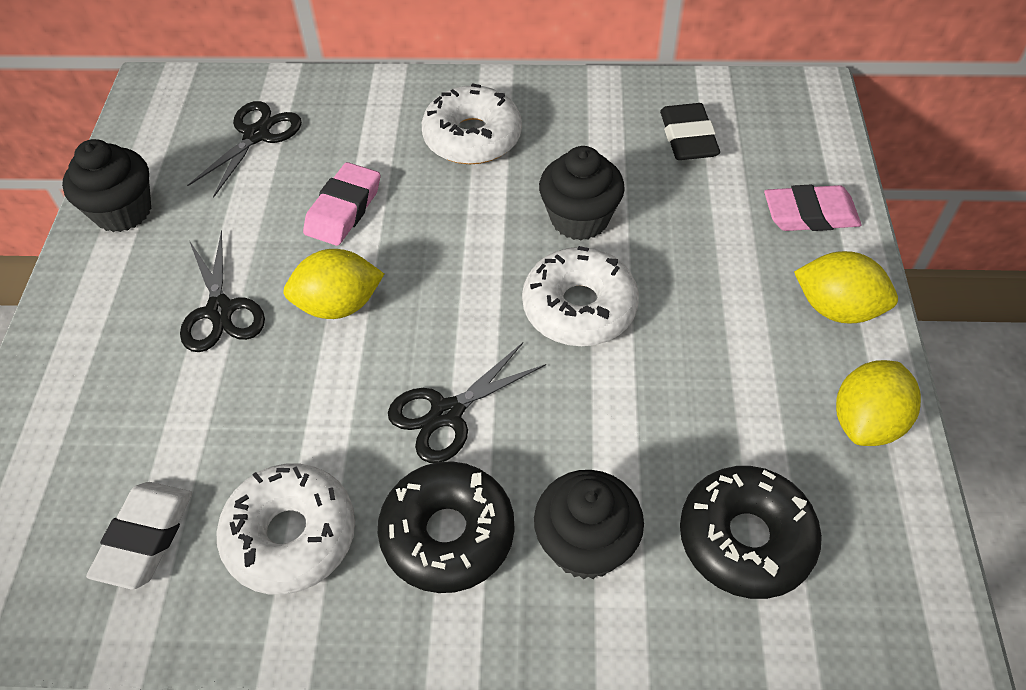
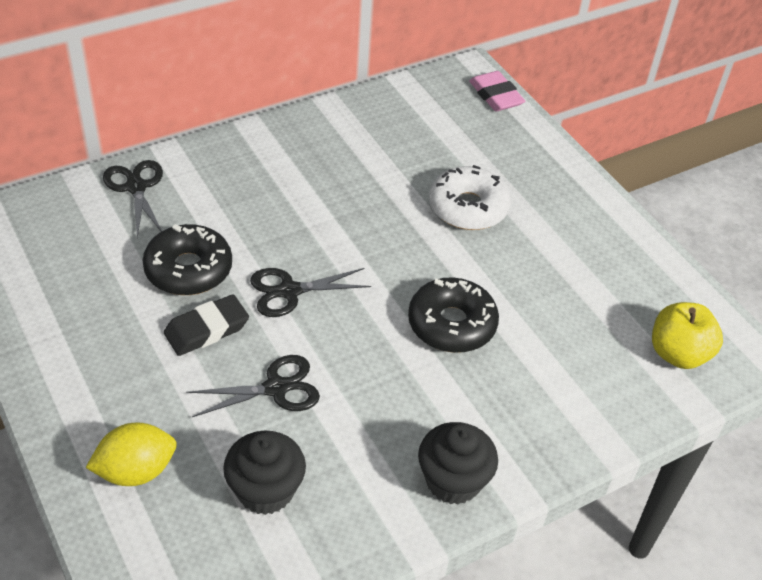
black cupcake: 3 -> 2
pink eraser: 2 -> 1
white donut: 3 -> 1
white eraser: 1 -> 0
yellow apple: 0 -> 1
yellow lemon: 3 -> 1

